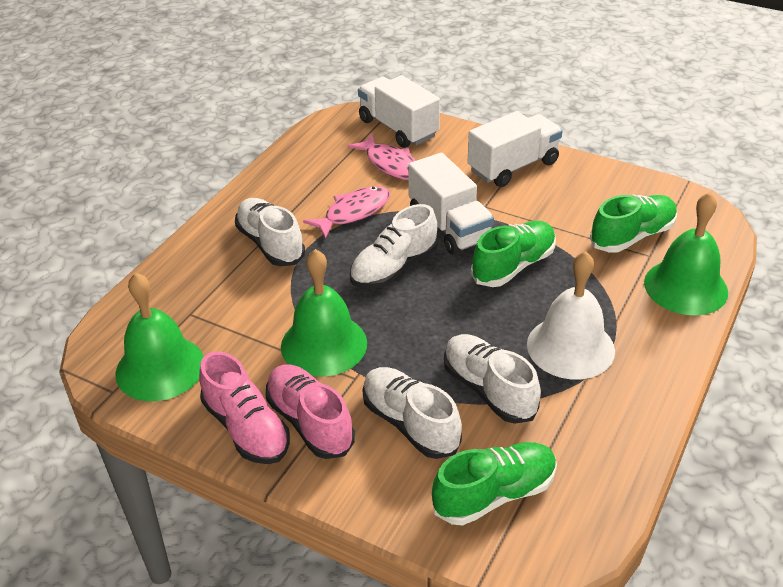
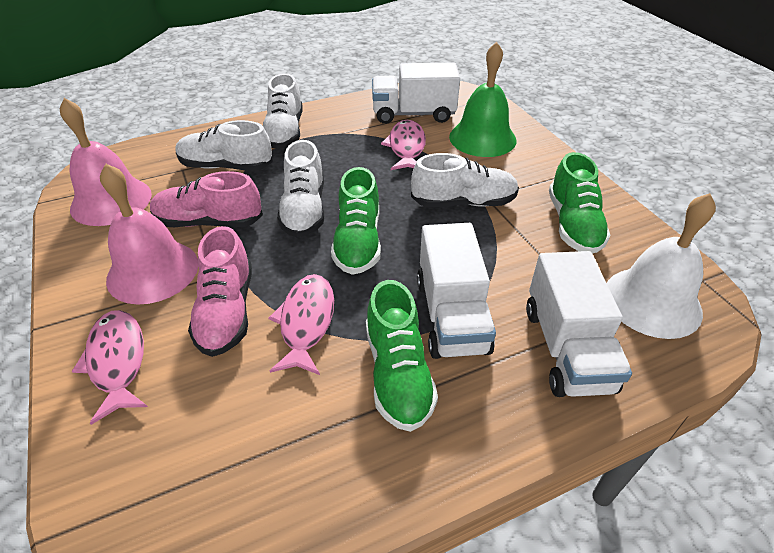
green bell: 3 -> 1
pink bell: 0 -> 2
pink fish: 2 -> 3

